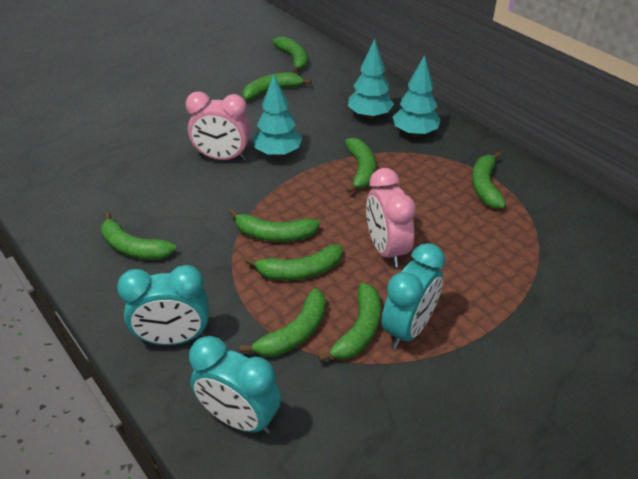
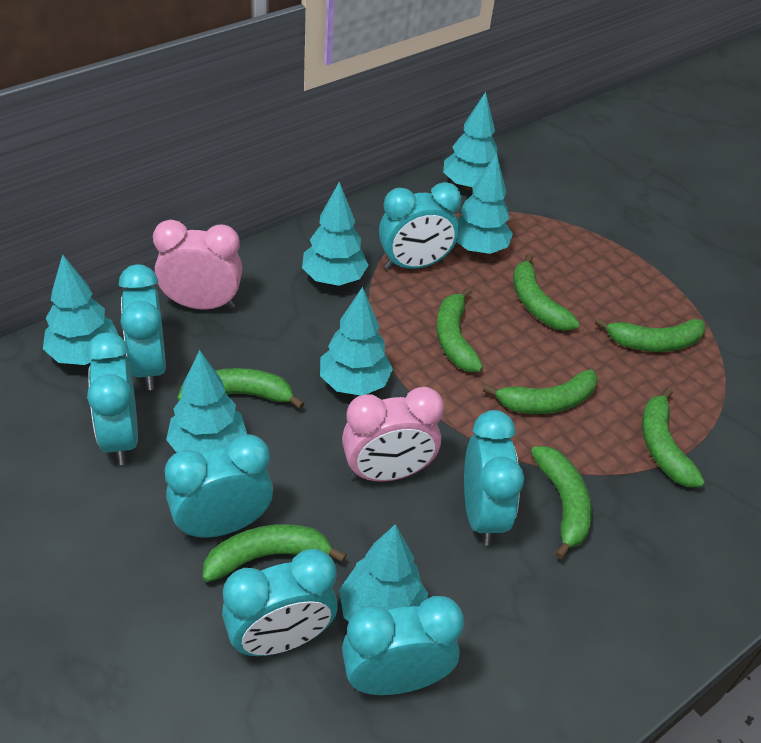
green banana: 9 -> 8
turquoise clock: 3 -> 7
turquoise tree: 3 -> 7

